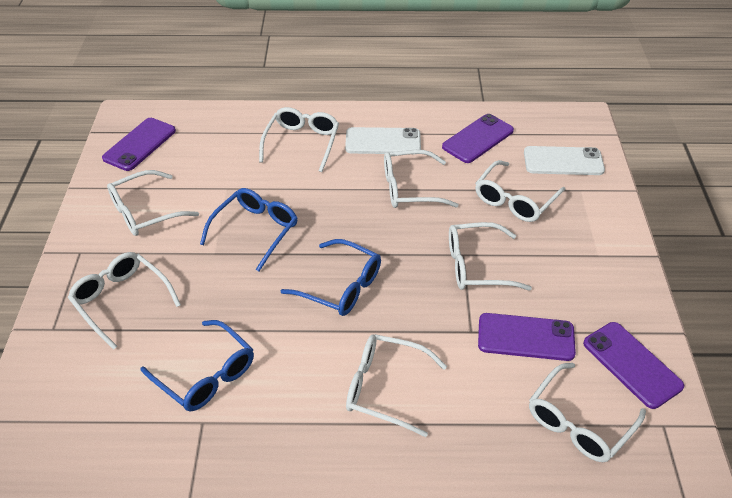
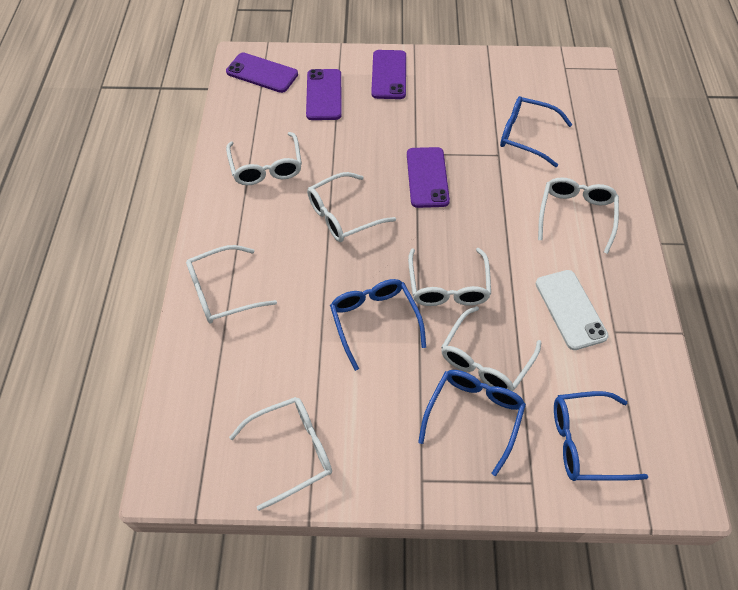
blue glasses: 3 -> 4
white glasses: 8 -> 7
white phone: 2 -> 1

